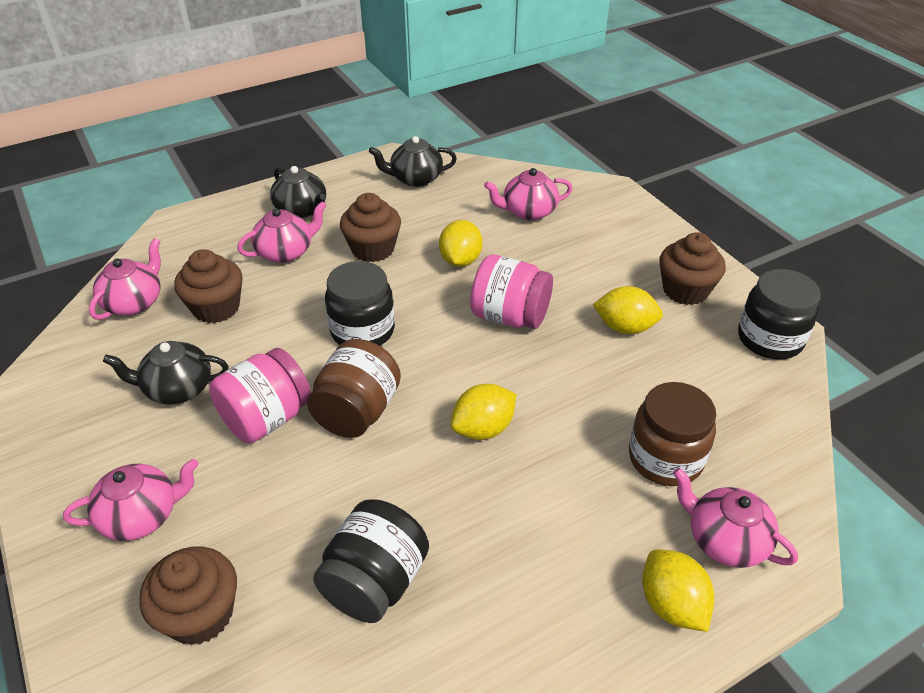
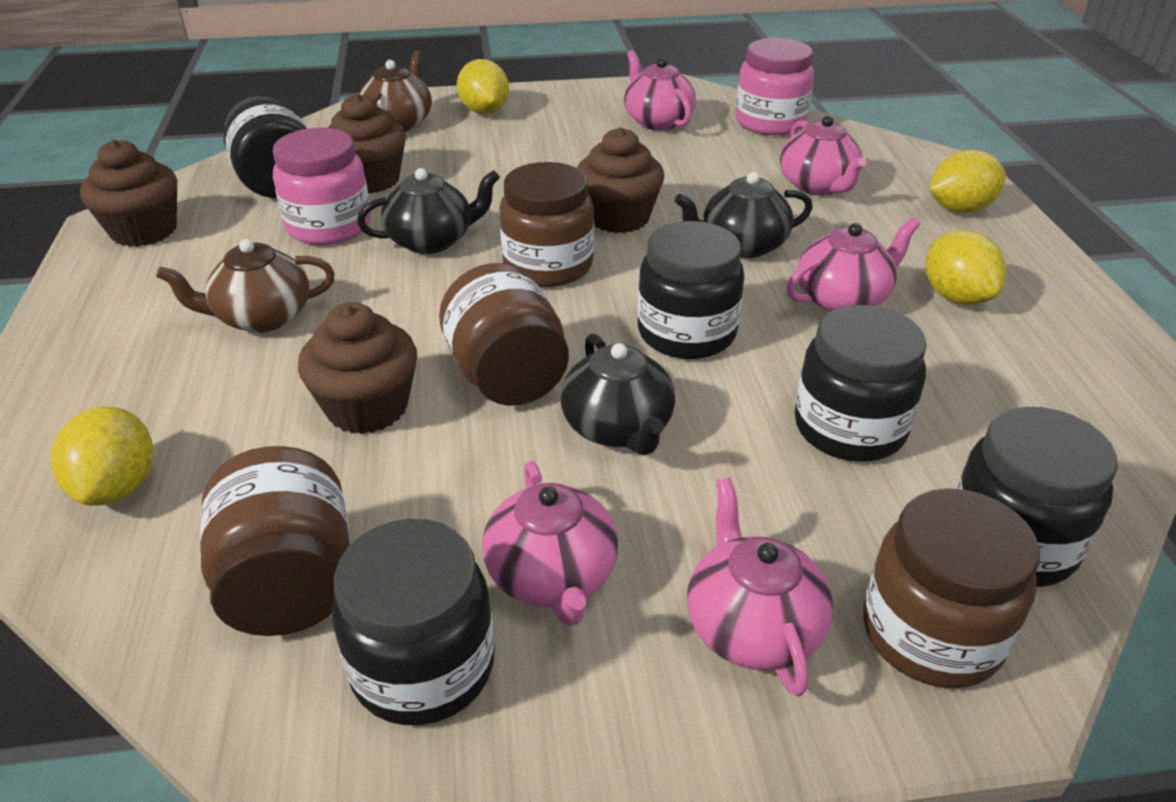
black jar: 3 -> 5
brown jar: 2 -> 4
brown teapot: 0 -> 2

